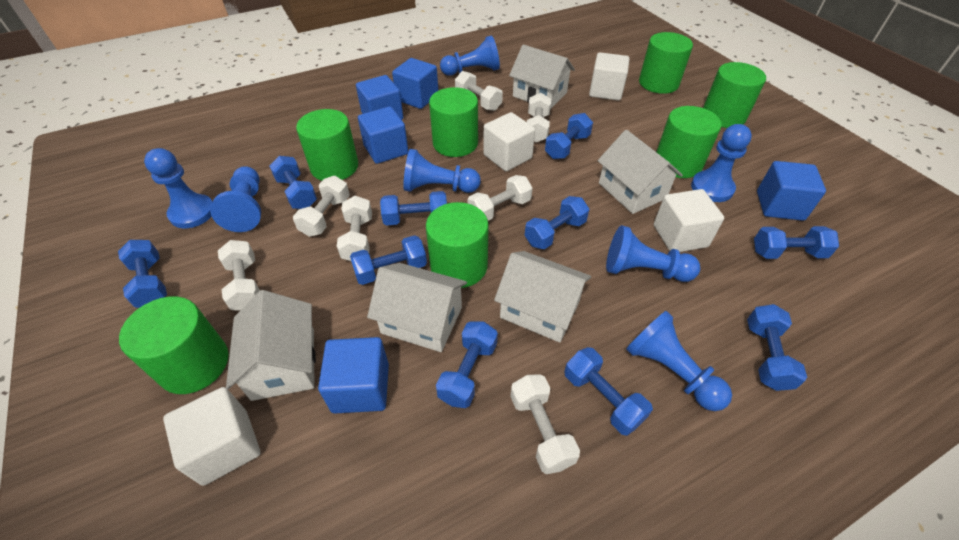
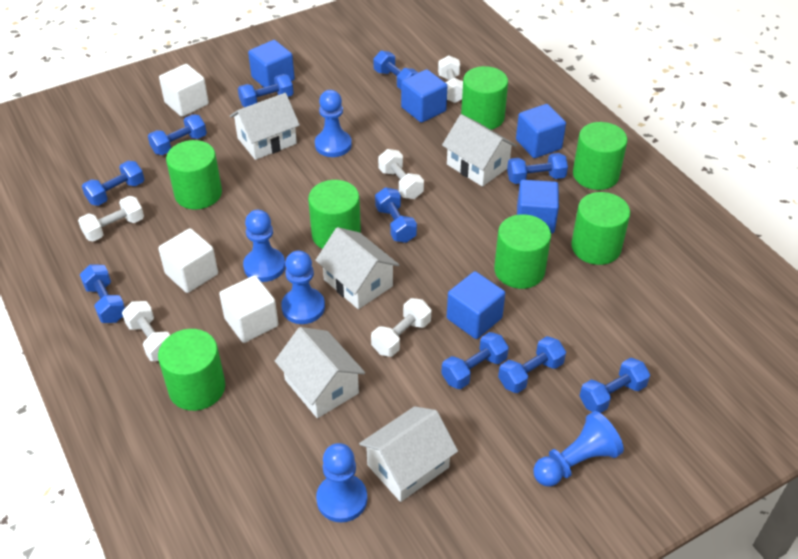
blue pawn: 7 -> 5
white cube: 4 -> 3
white dumbbell: 7 -> 5

